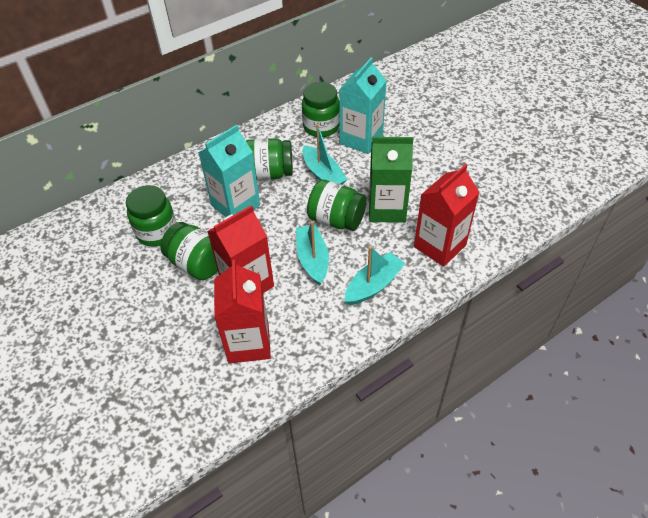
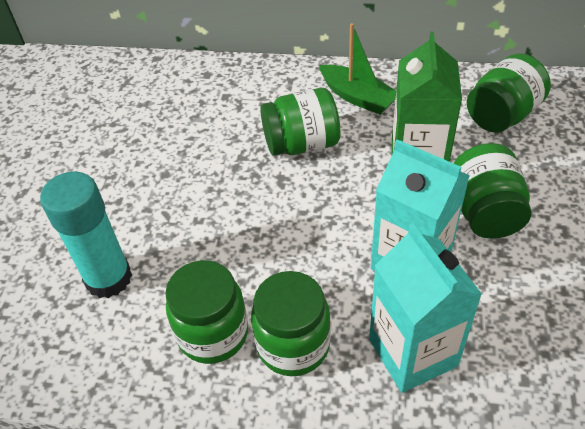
green boat: 0 -> 1
red carton: 3 -> 0
turquoise boat: 3 -> 0
turquoise glue stick: 0 -> 1

